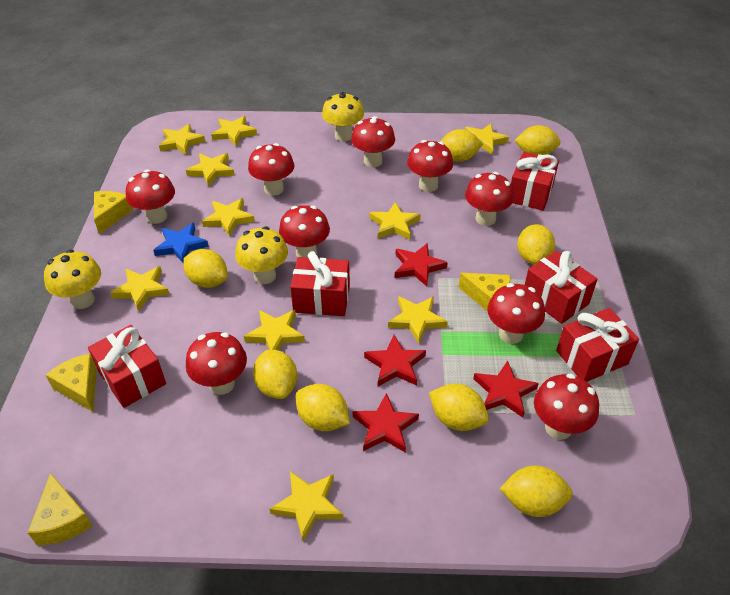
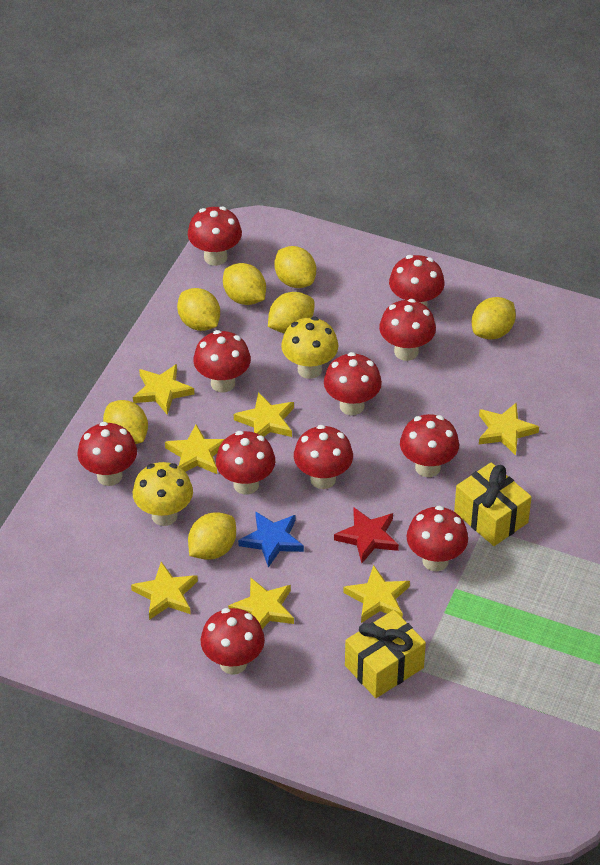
red gift: 5 -> 0
red mushroom: 9 -> 11
red star: 4 -> 1
yellow cheese: 4 -> 0
yellow gift: 0 -> 2
yellow lemon: 8 -> 7
yellow mushroom: 3 -> 2
yellow star: 10 -> 7

